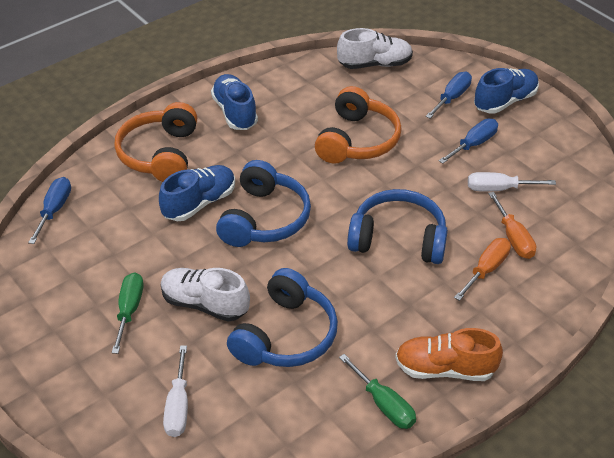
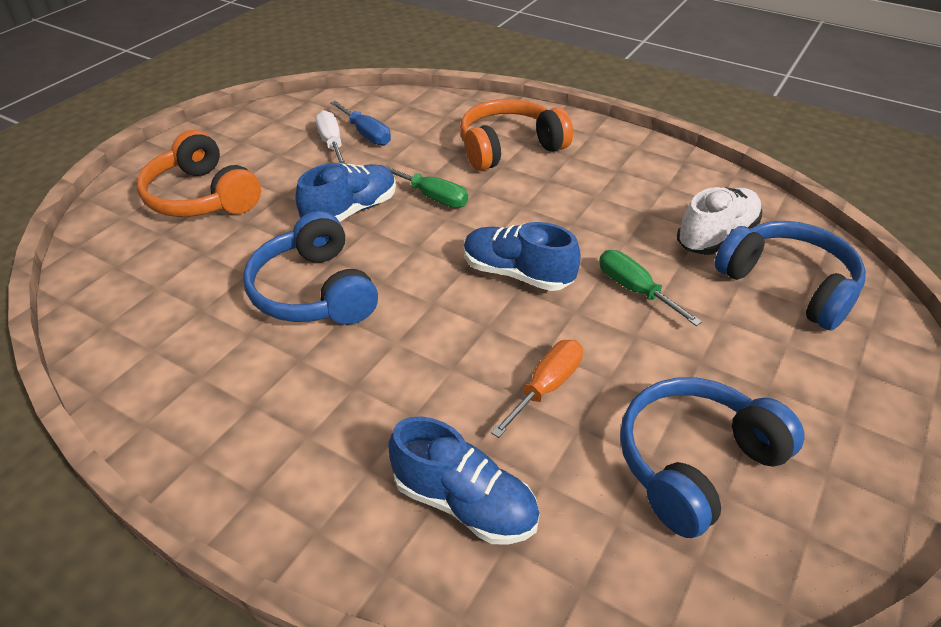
blue screwdriver: 3 -> 1
orange screwdriver: 2 -> 1
orange shoe: 1 -> 0
white screwdriver: 2 -> 1
white shoe: 2 -> 1

